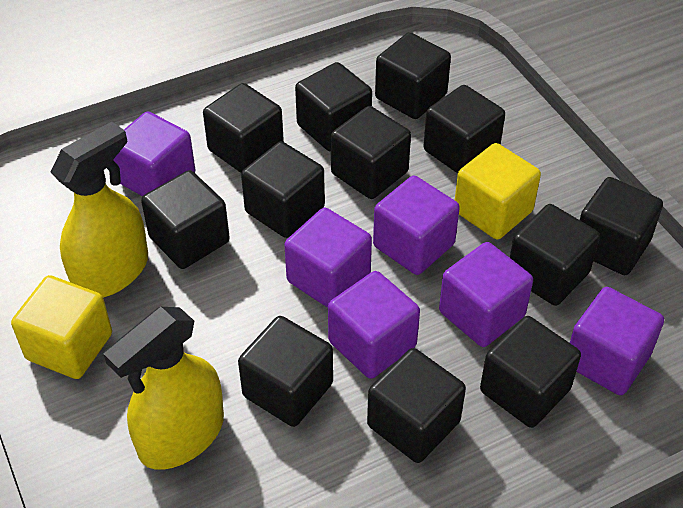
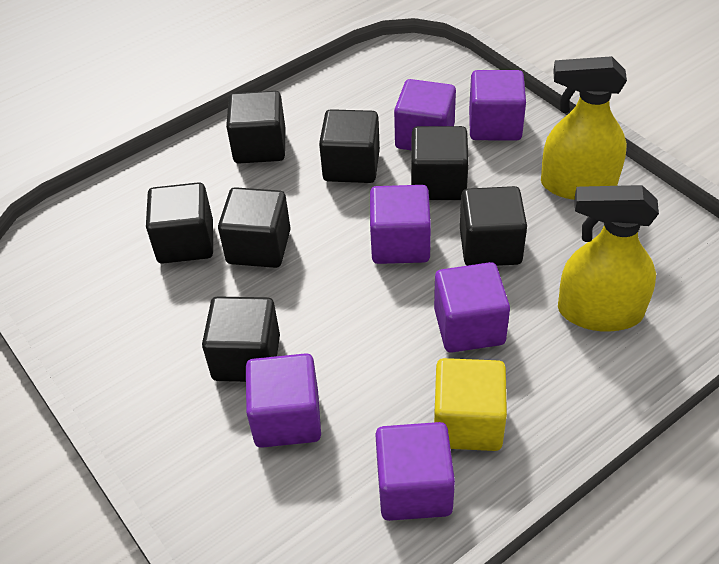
black cube: 12 -> 7
yellow cube: 2 -> 1

